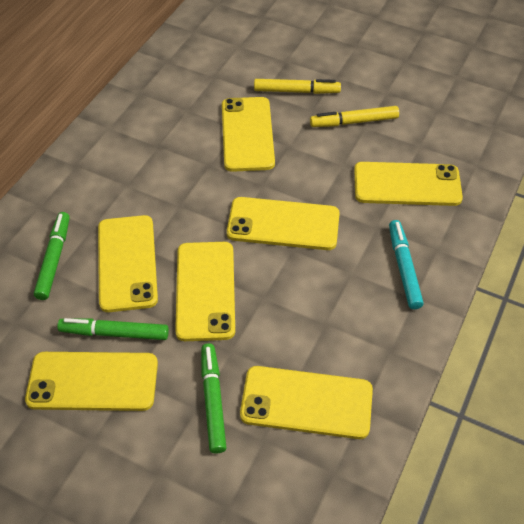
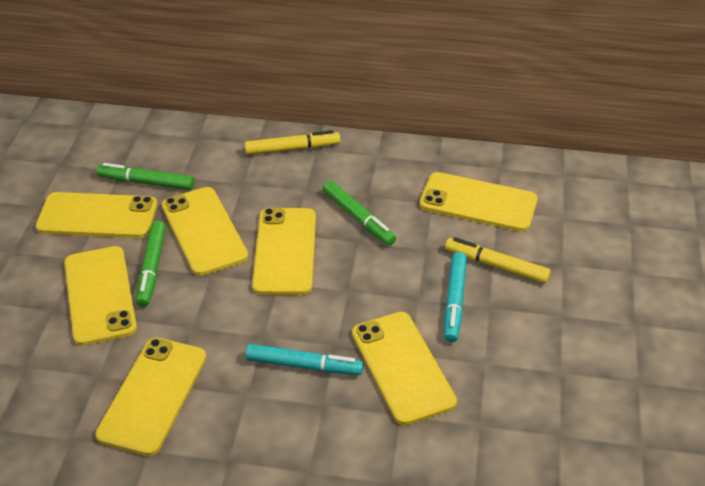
turquoise marker: 1 -> 2

